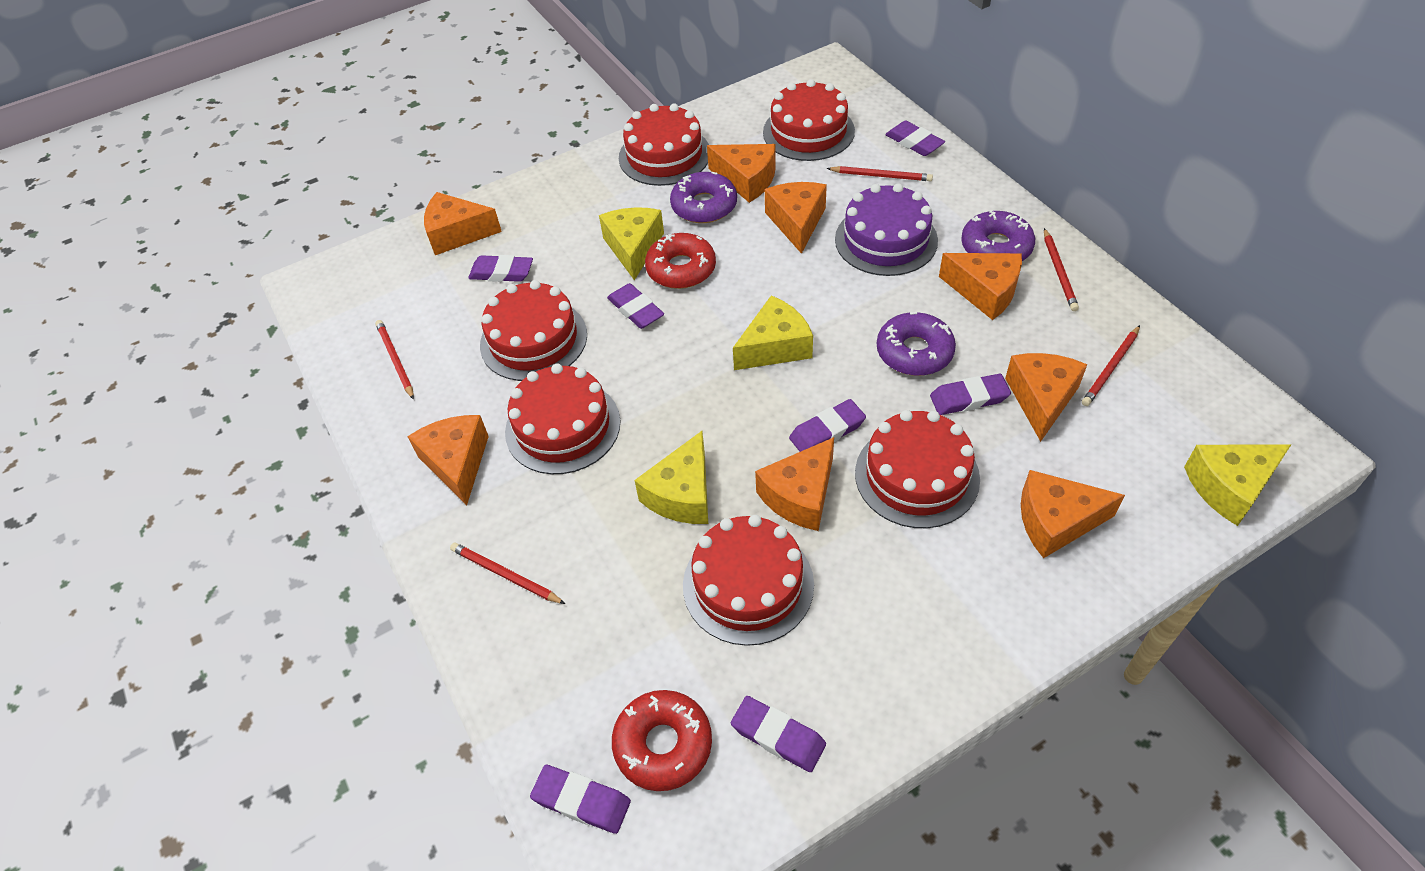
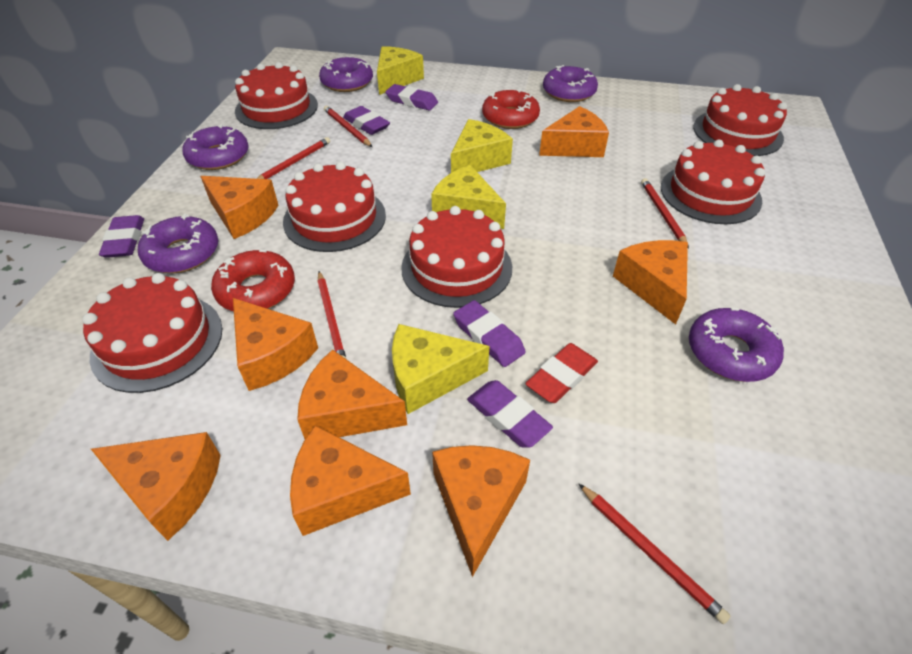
purple cake: 1 -> 0
purple donut: 3 -> 5
purple eraser: 7 -> 5
red eraser: 0 -> 1

